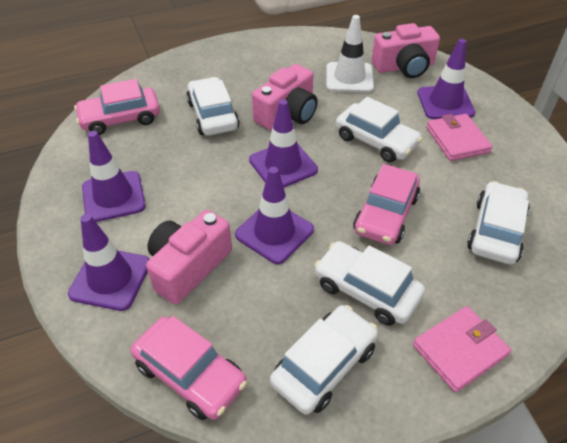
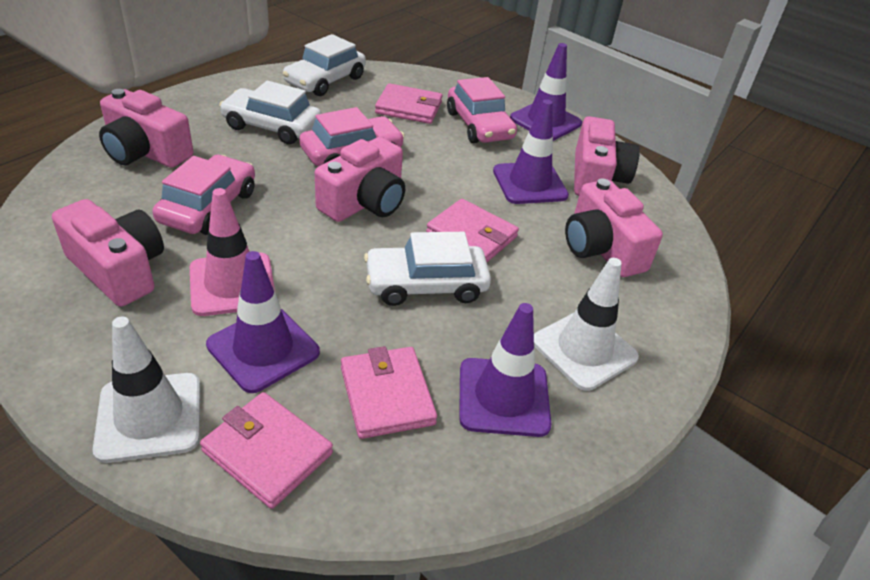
pink camera: 3 -> 5
pink traffic cone: 0 -> 1
pink wallet: 2 -> 4
purple traffic cone: 5 -> 4
white car: 5 -> 3
white traffic cone: 1 -> 2

